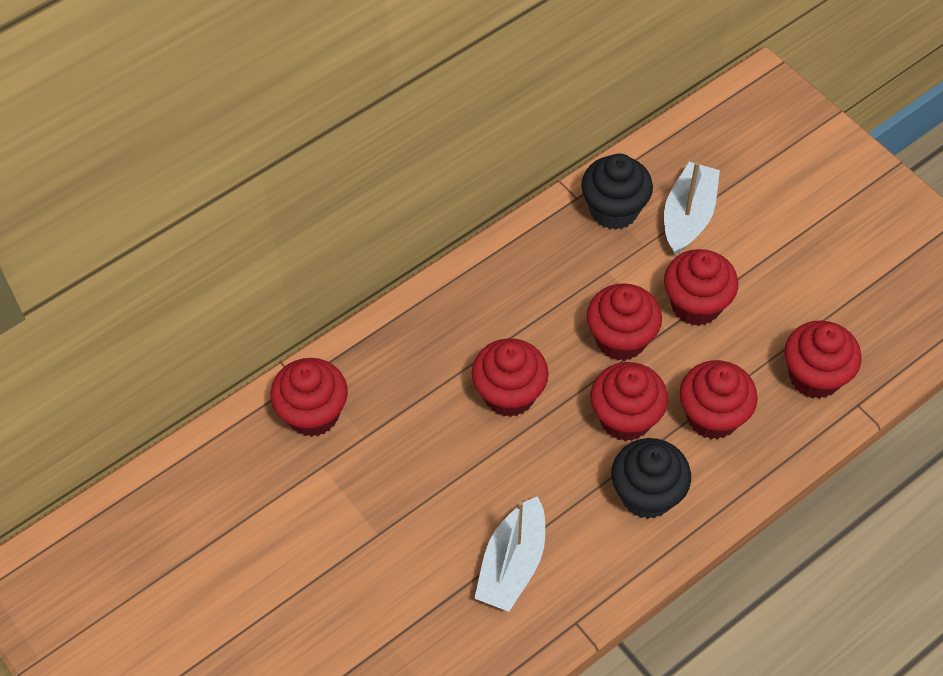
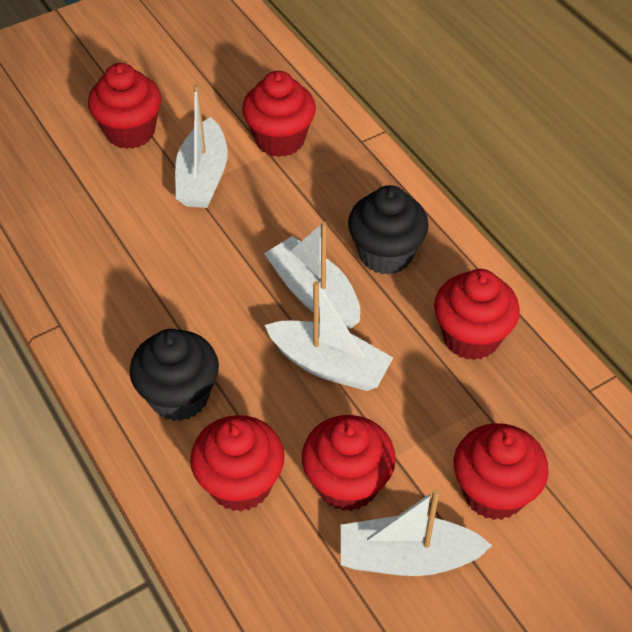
red cupcake: 7 -> 6
white boat: 2 -> 4

